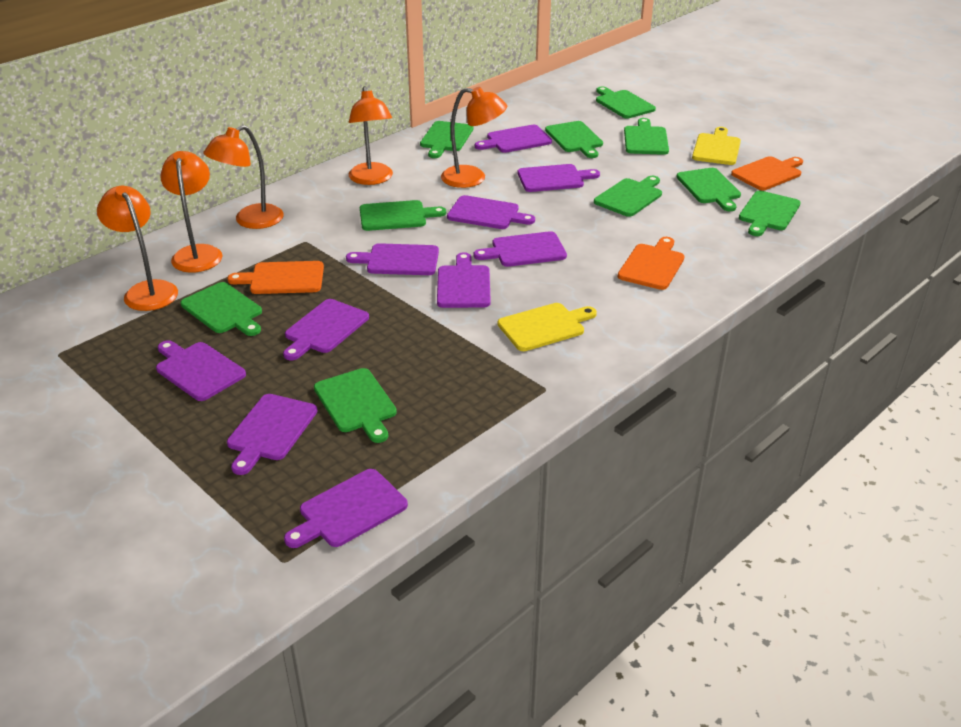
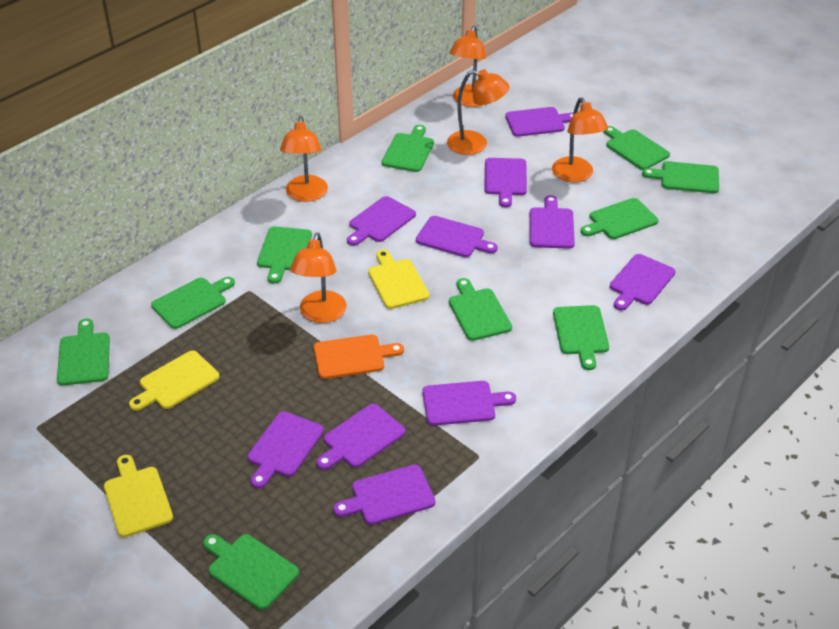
orange cutting board: 3 -> 1
yellow cutting board: 2 -> 3

